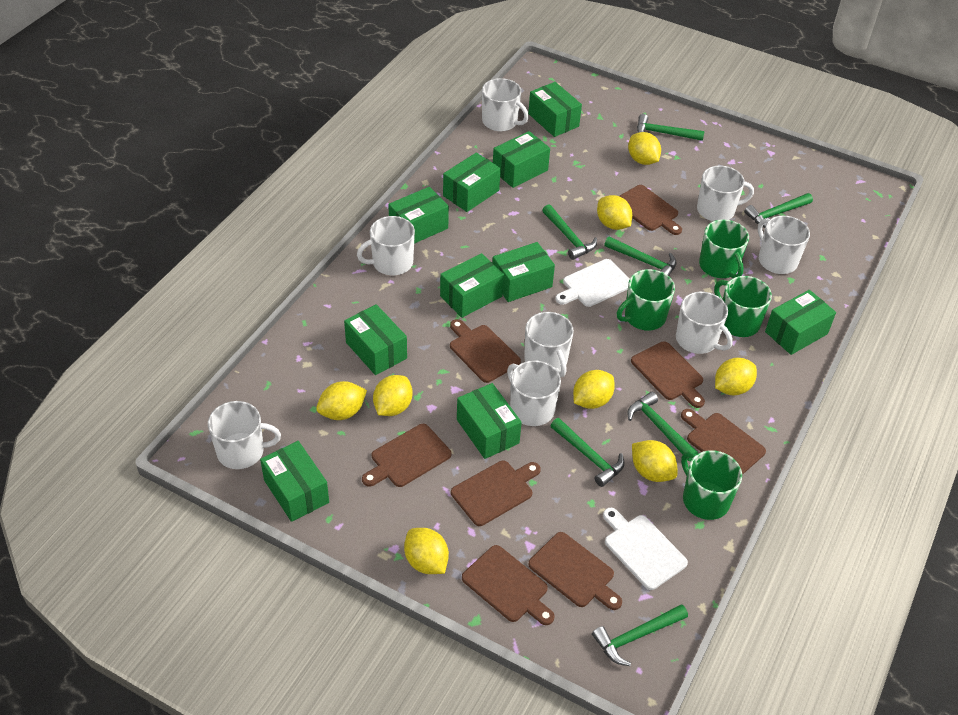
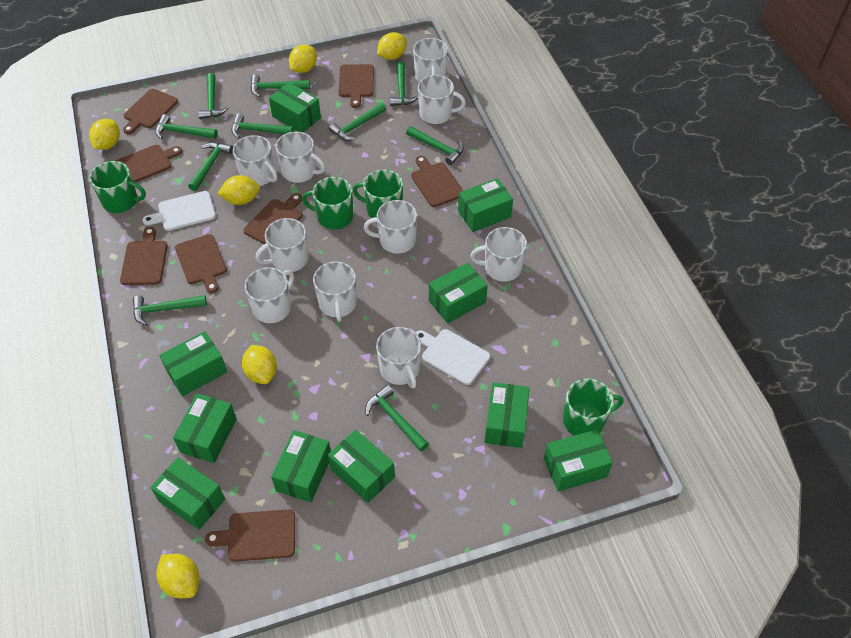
green hammer: 7 -> 10
white mug: 8 -> 10
yellow lemon: 8 -> 6

